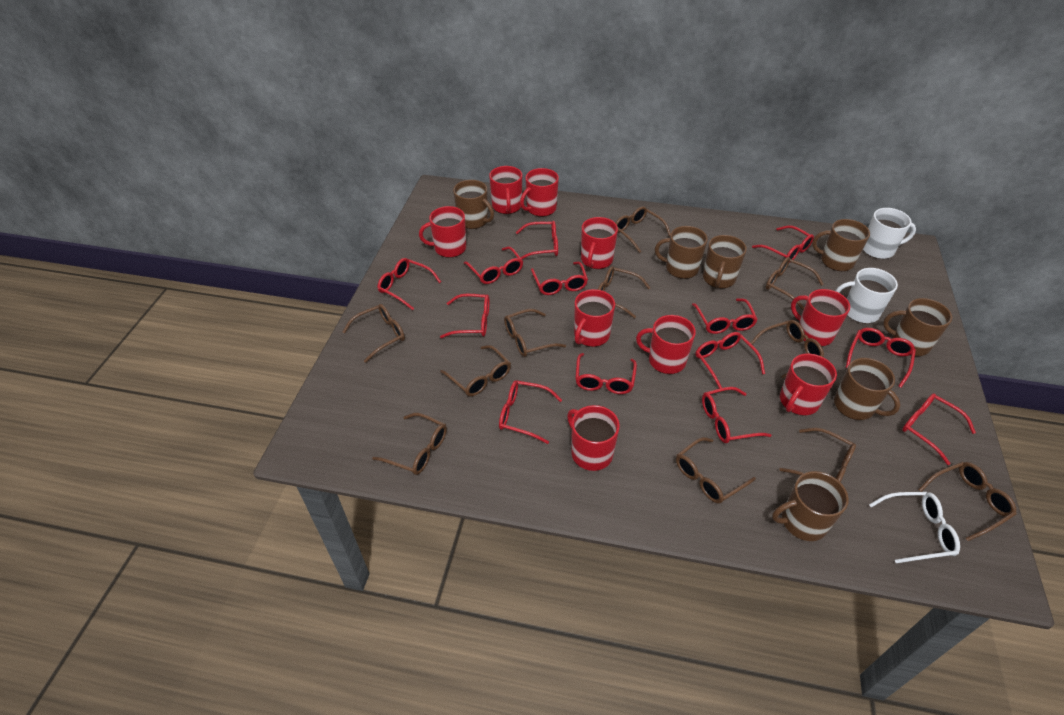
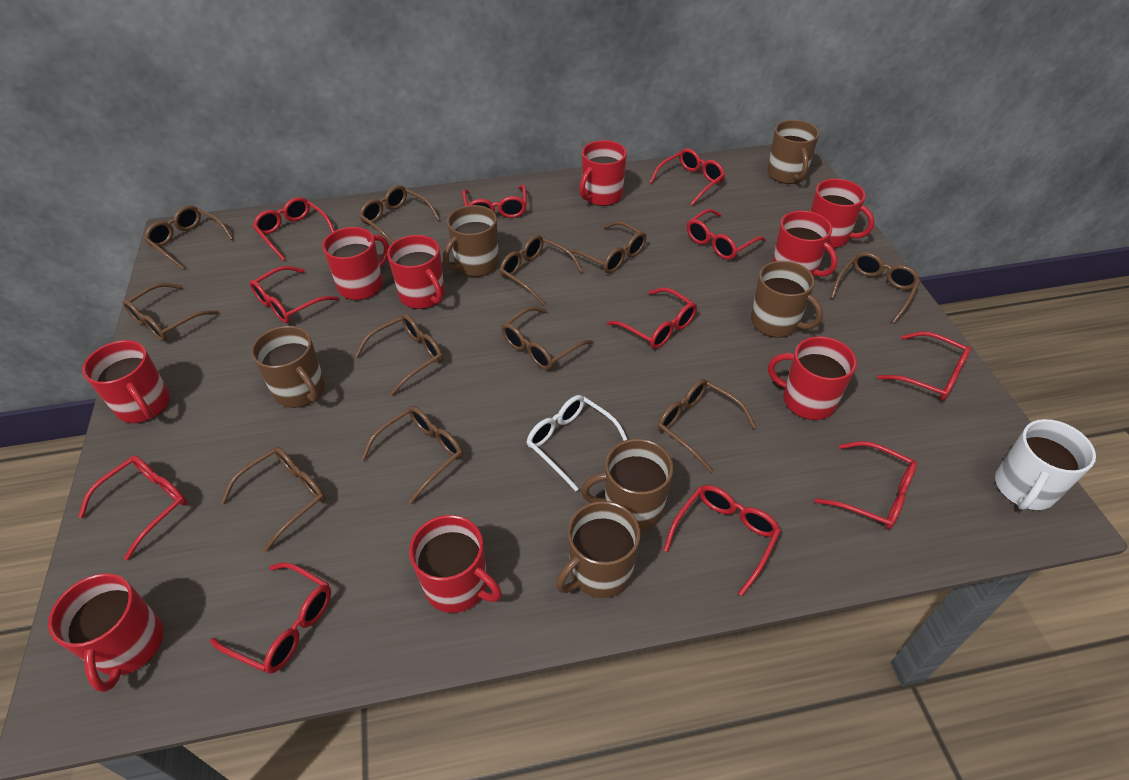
brown mug: 7 -> 6
red glasses: 13 -> 11
white mug: 2 -> 1

